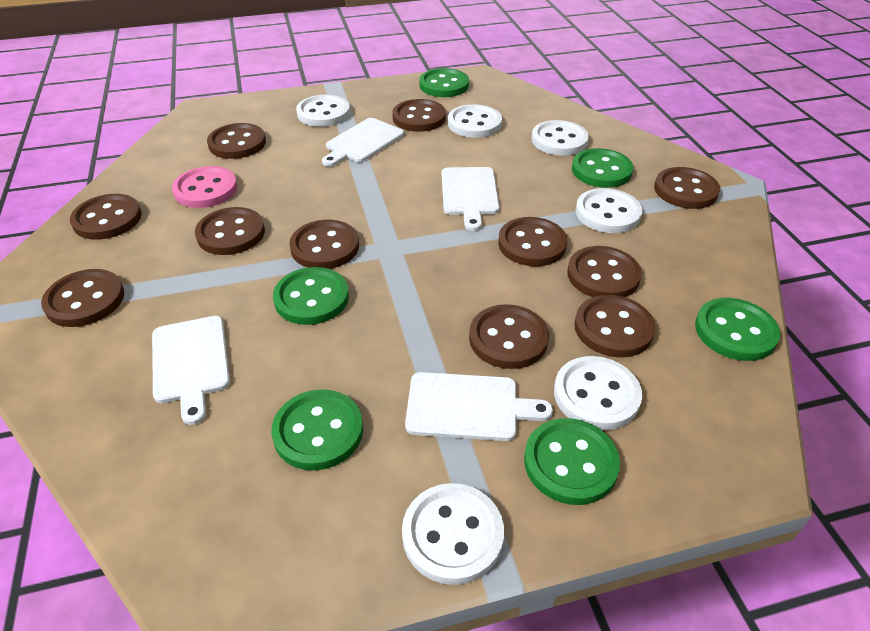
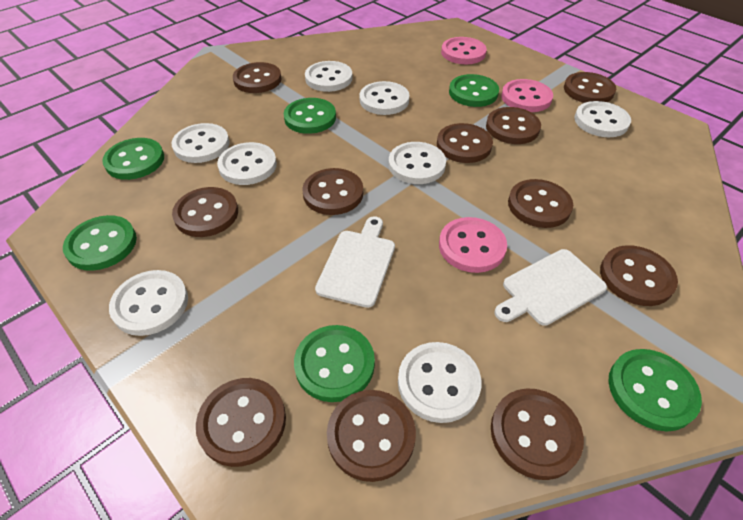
pink button: 1 -> 3
white button: 6 -> 8
white cutting board: 4 -> 2

